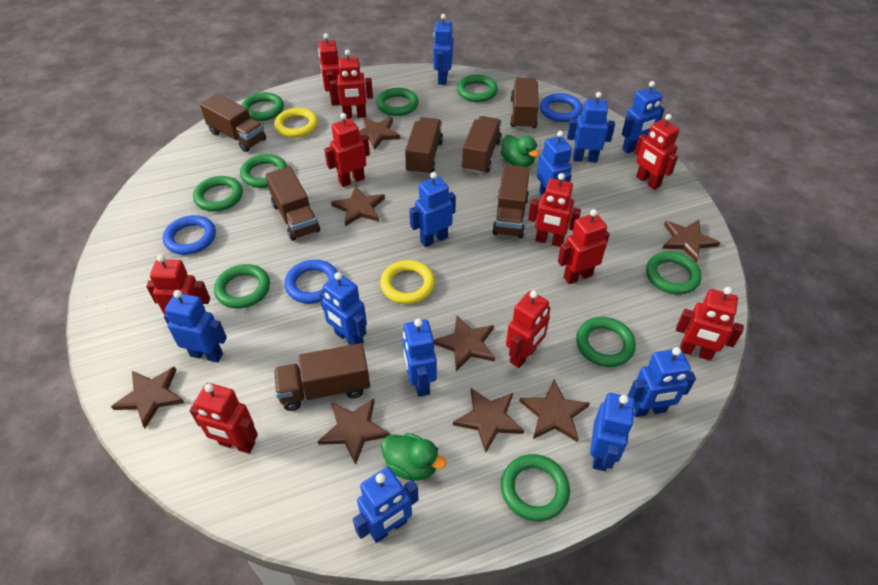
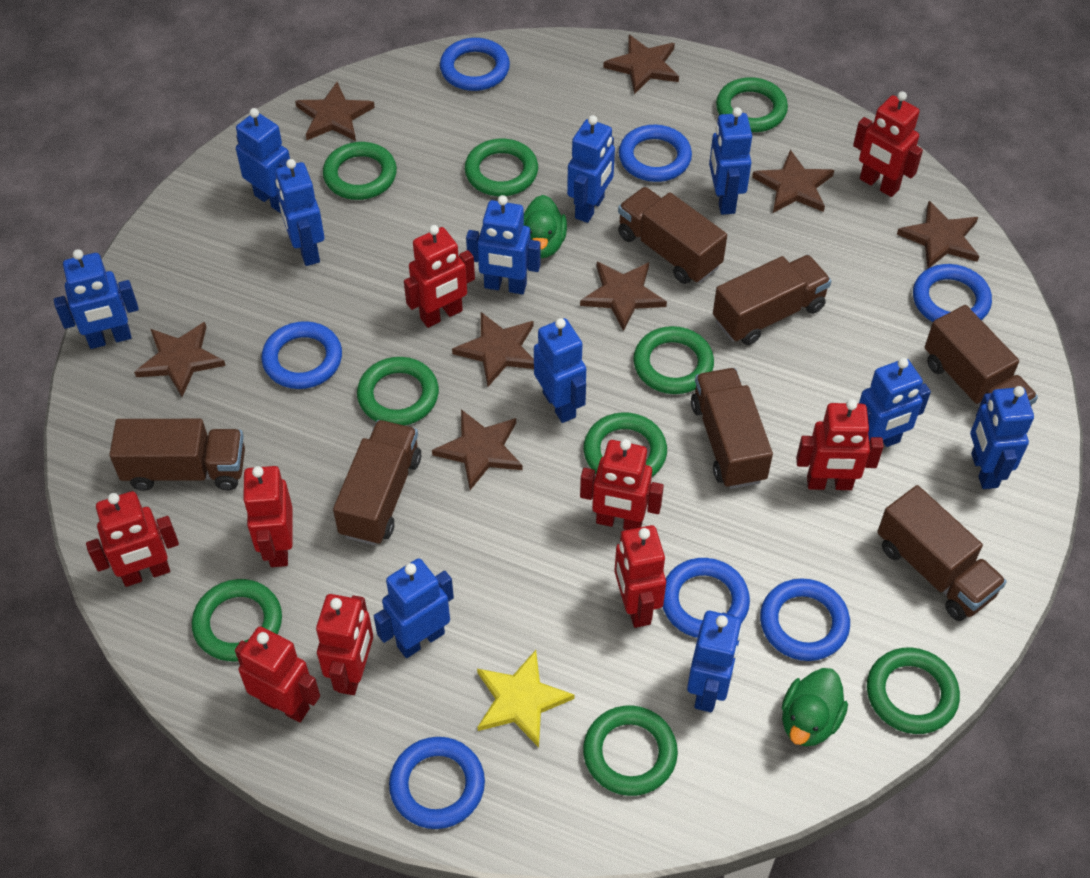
blue ring: 3 -> 7
red robot: 10 -> 9
yellow ring: 2 -> 0
yellow star: 0 -> 1

